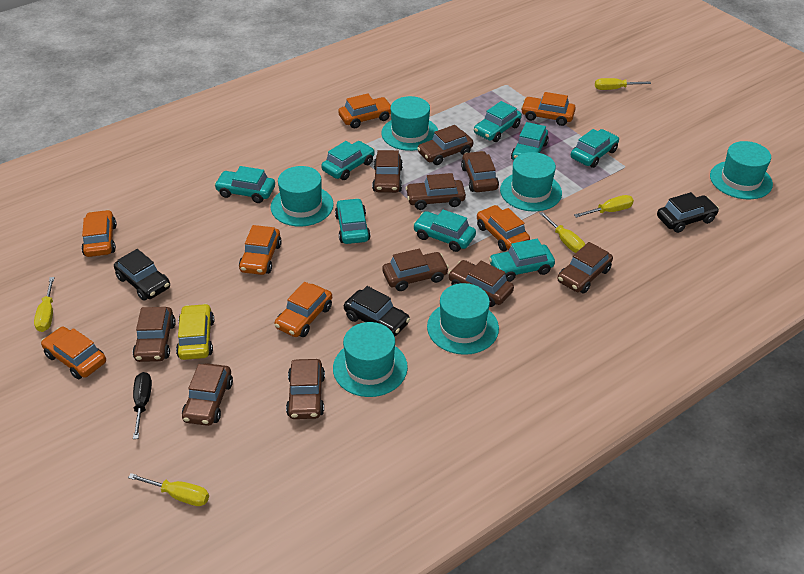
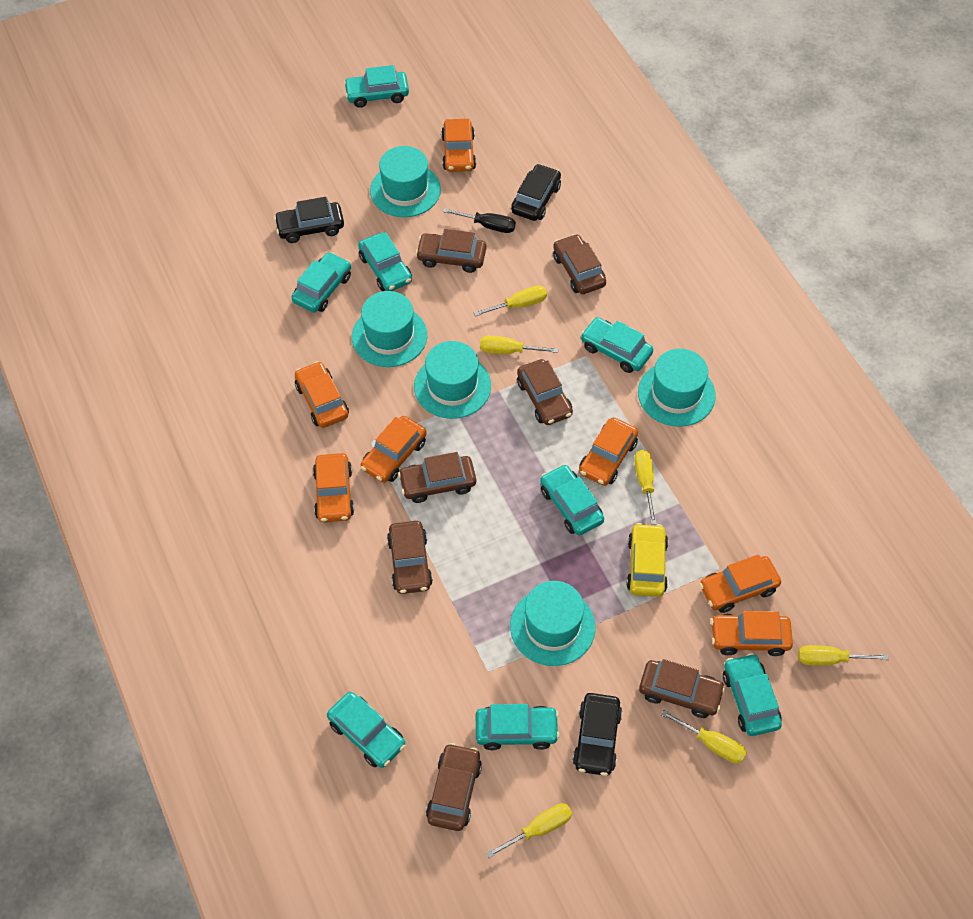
brown car: 10 -> 7
turquoise hat: 6 -> 5
yellow screwdriver: 5 -> 6

